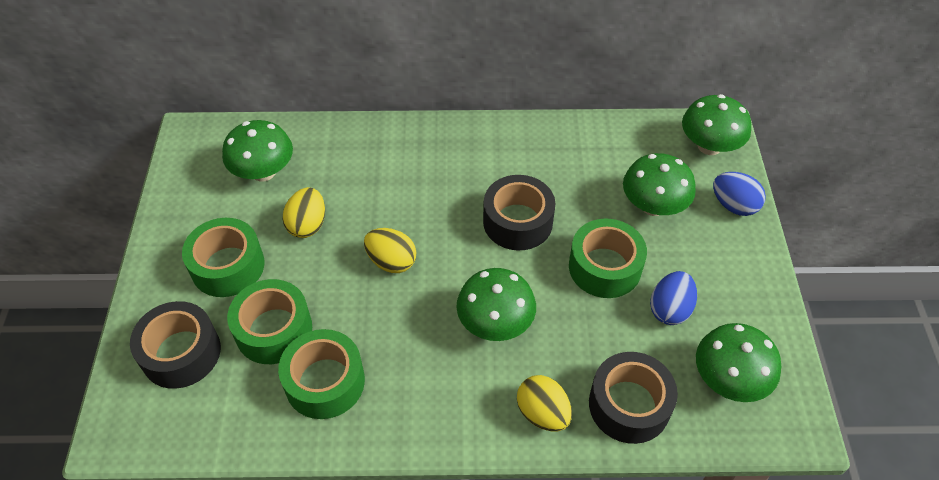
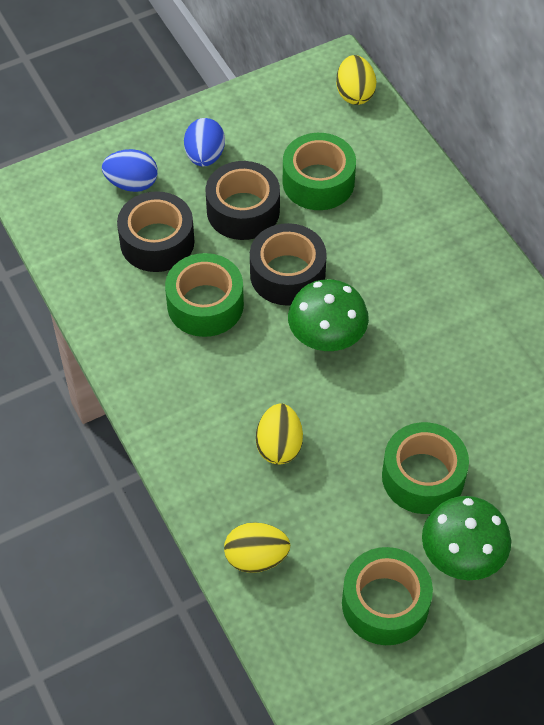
green mushroom: 5 -> 2

